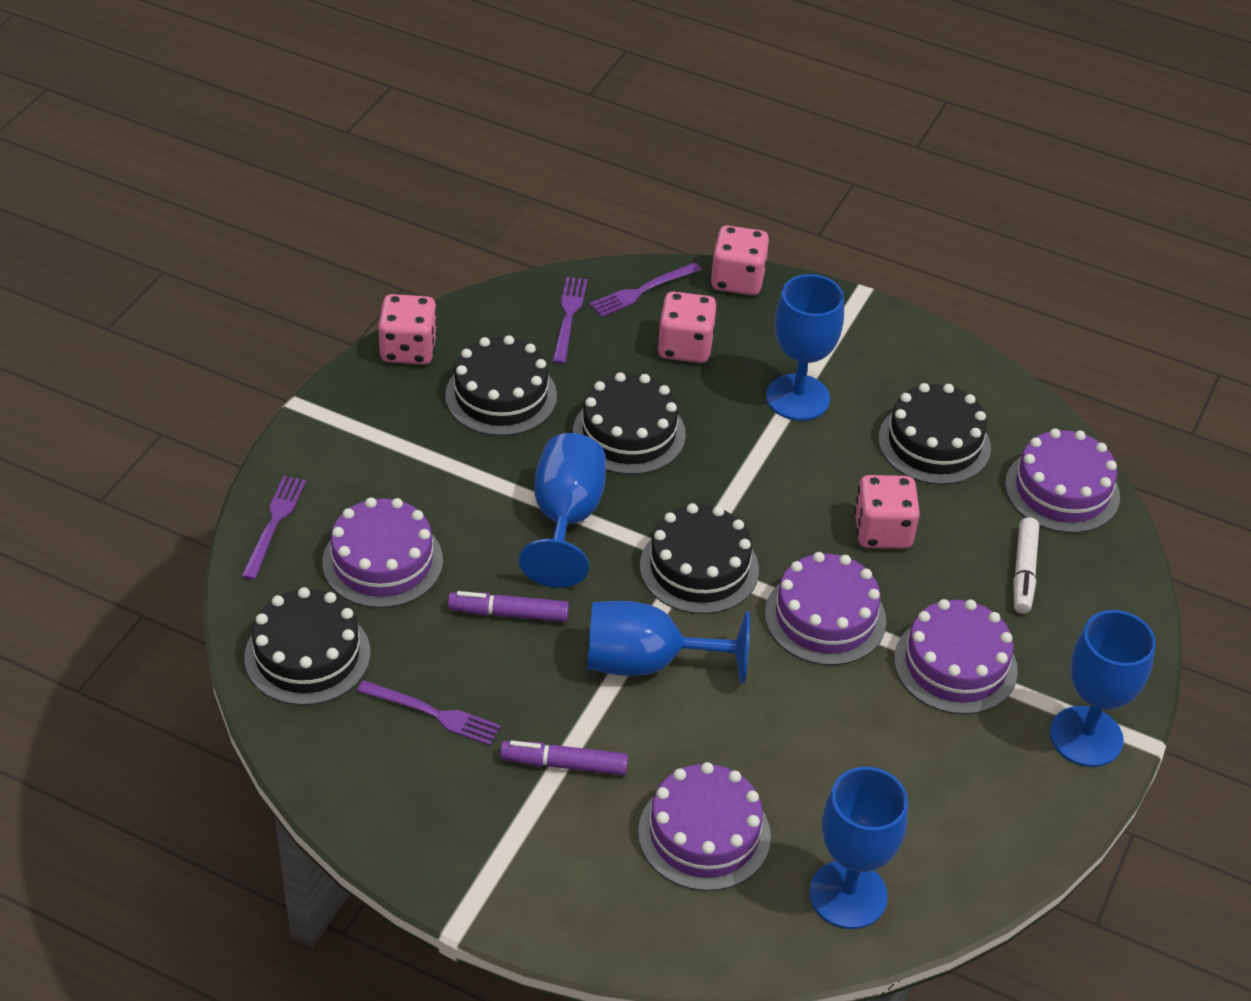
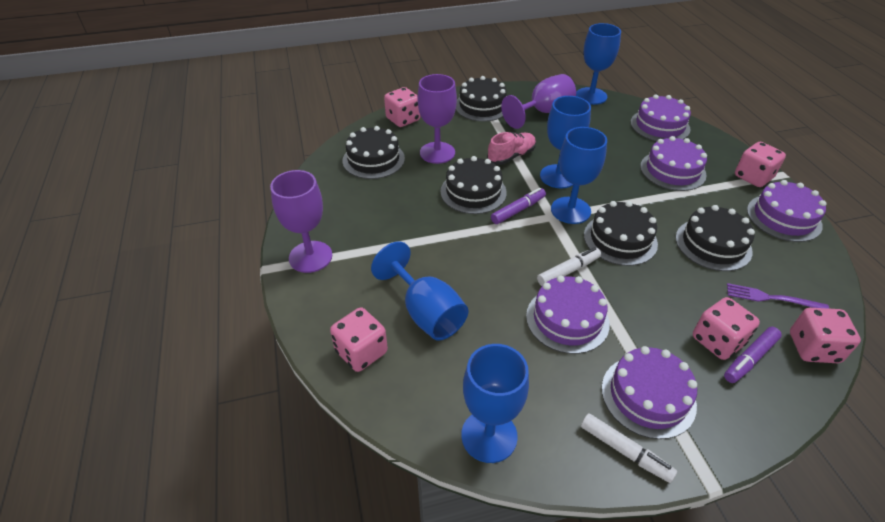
pink dice: 4 -> 5
pink shoe: 0 -> 1
purple fork: 4 -> 1
purple goblet: 0 -> 3
white marker: 1 -> 2

